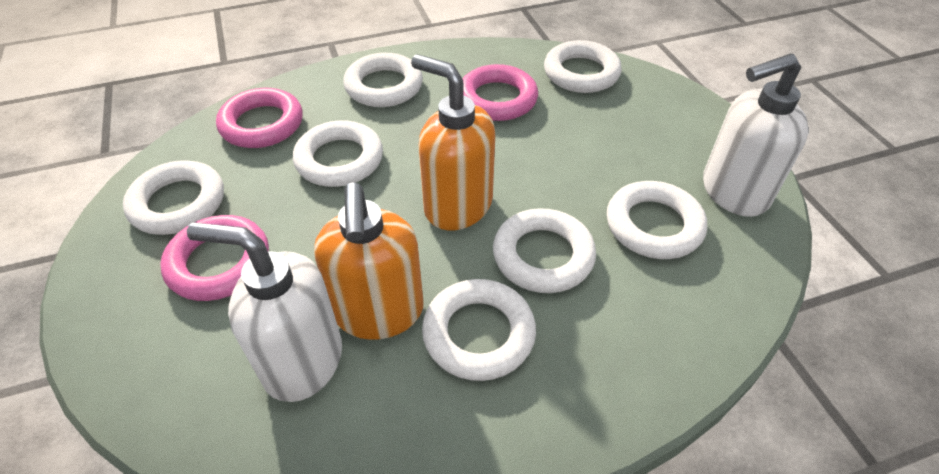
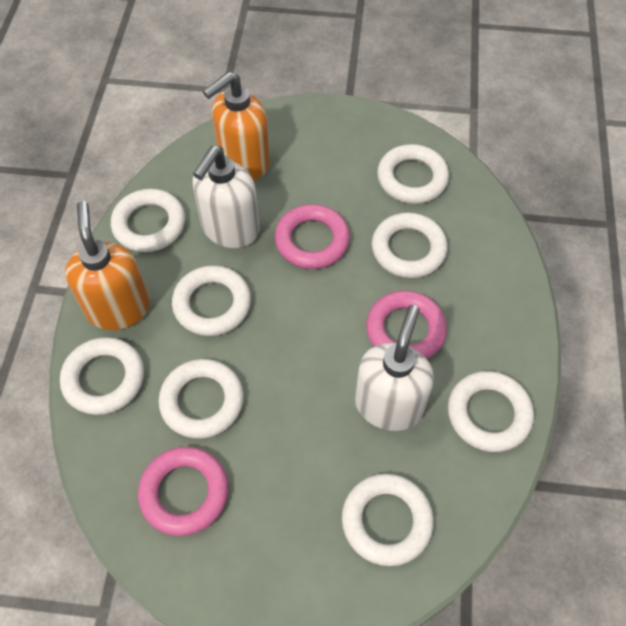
white ring: 7 -> 8

